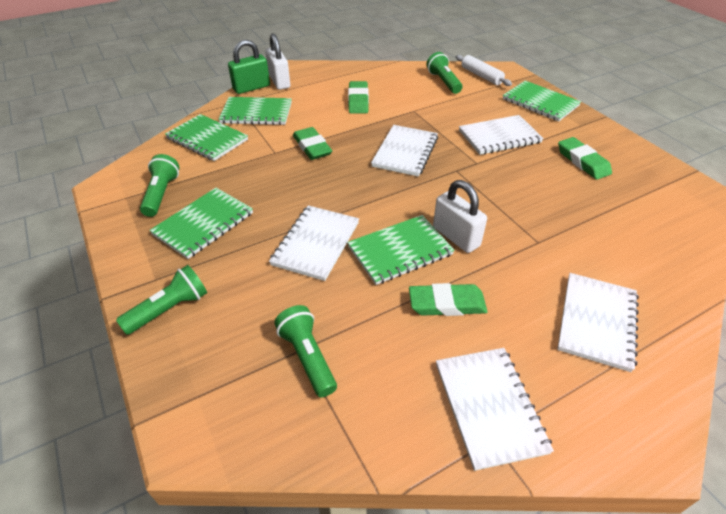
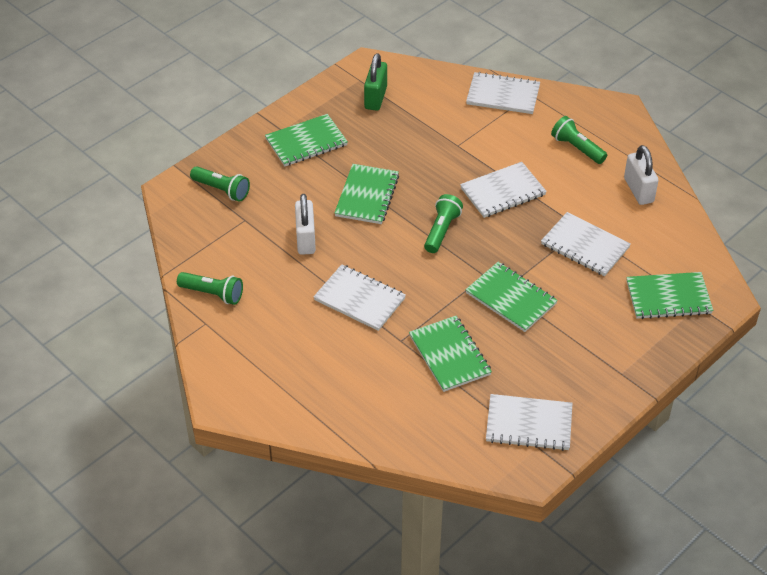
green eraser: 4 -> 0
white rolling pin: 1 -> 0

